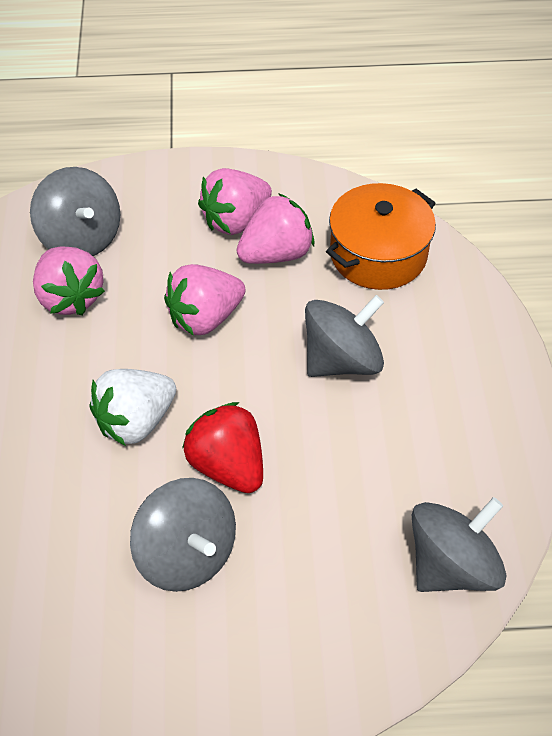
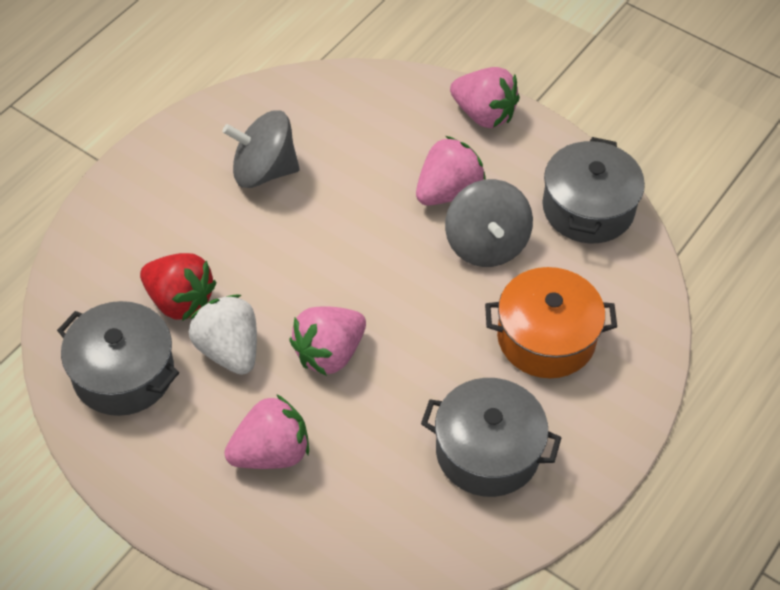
grey pot: 0 -> 3
grey spinning top: 4 -> 2

